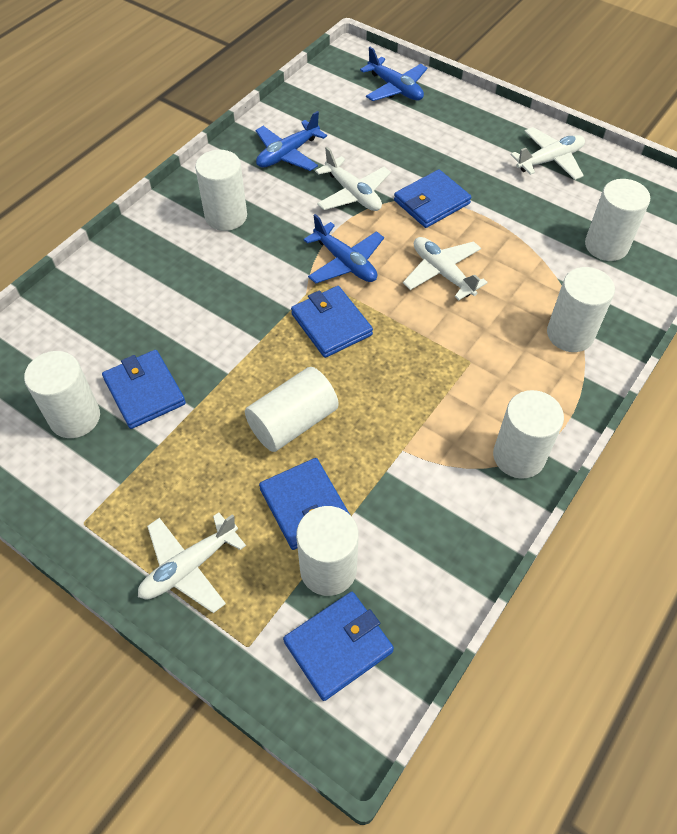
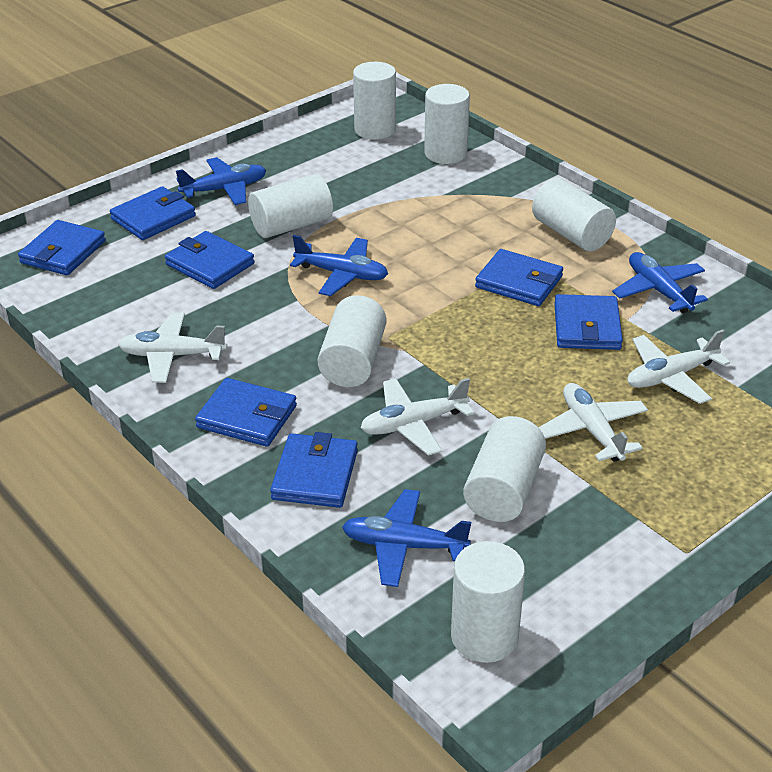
blue plane: 3 -> 4
blue wallet: 5 -> 7

